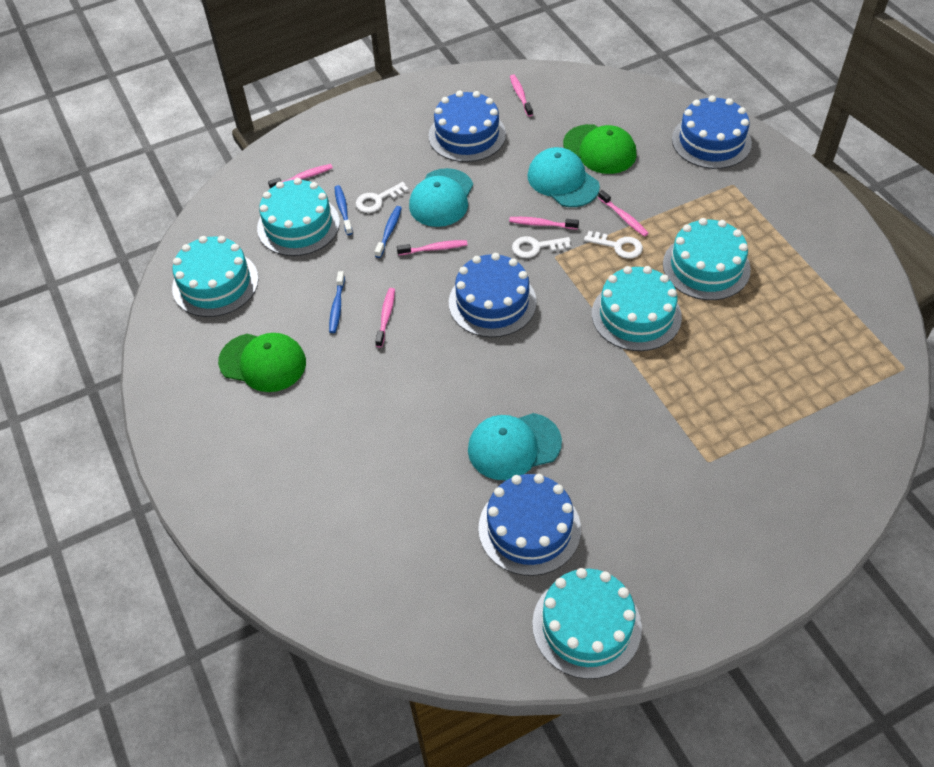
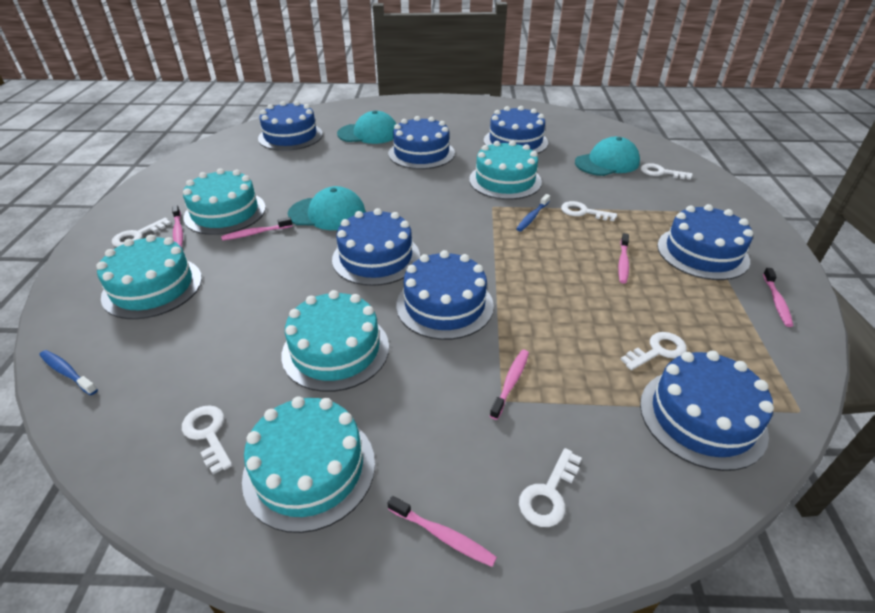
blue cake: 4 -> 7
blue toothbrush: 3 -> 2
green cap: 2 -> 0
white key: 3 -> 6

